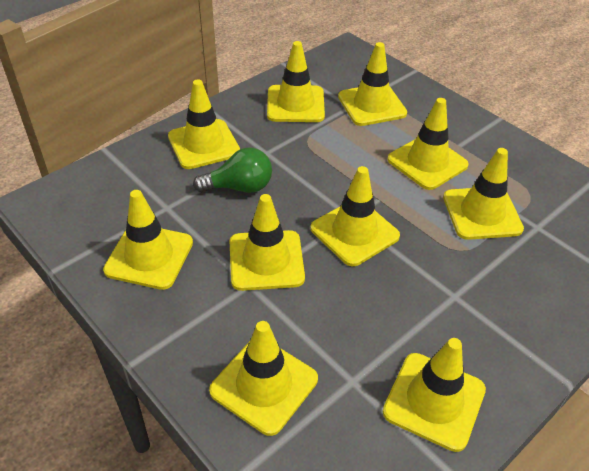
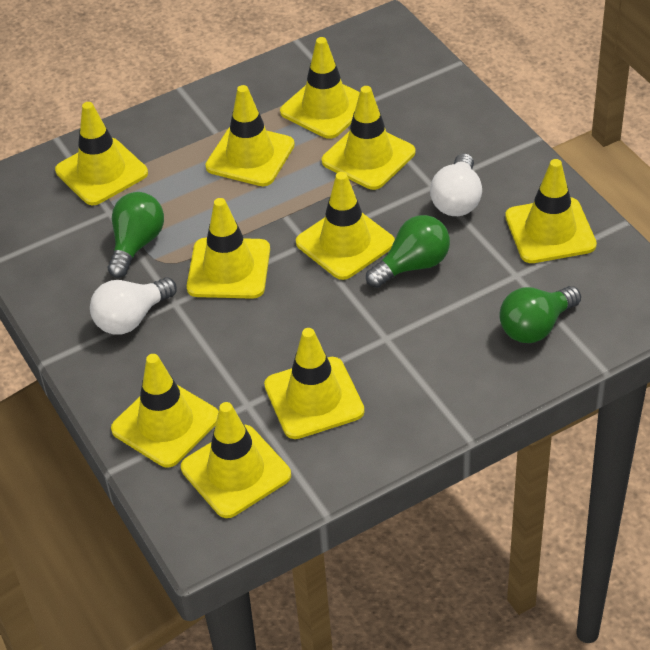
green light bulb: 1 -> 3
white light bulb: 0 -> 2

